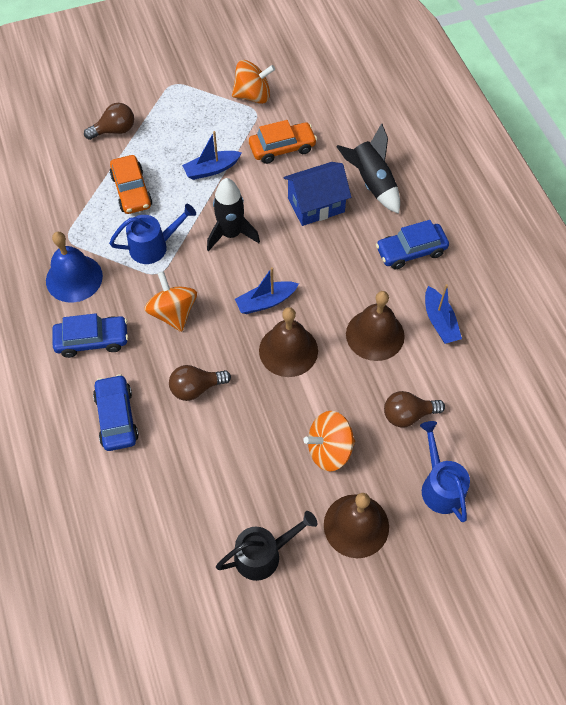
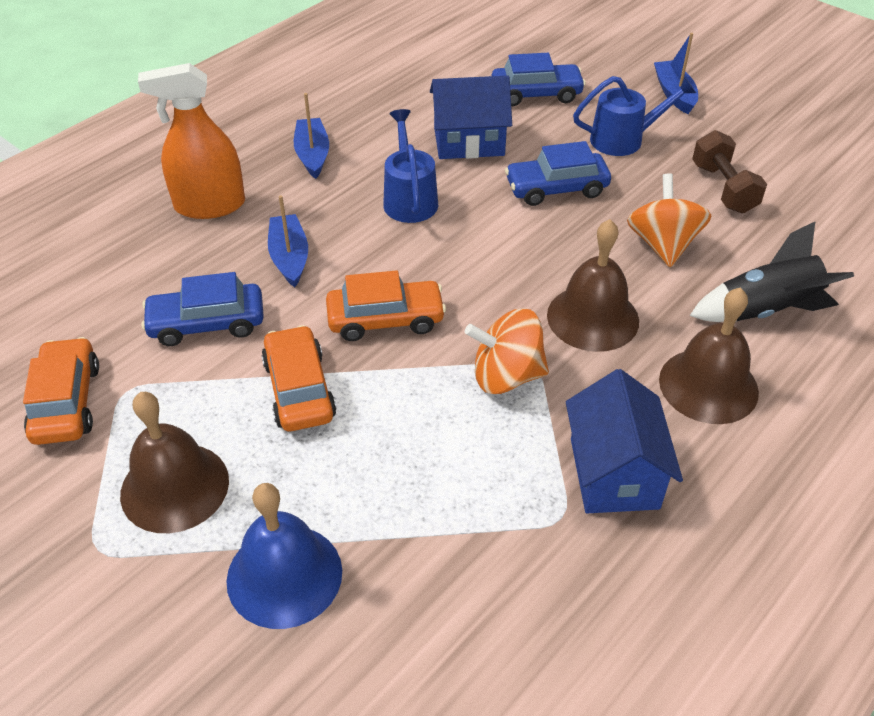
black rocket: 2 -> 1
black watering can: 1 -> 0
blue house: 1 -> 2
brown dumbbell: 0 -> 1
brown light bulb: 3 -> 0
orange car: 2 -> 3
orange spinning top: 3 -> 2
orange spray bottle: 0 -> 1

